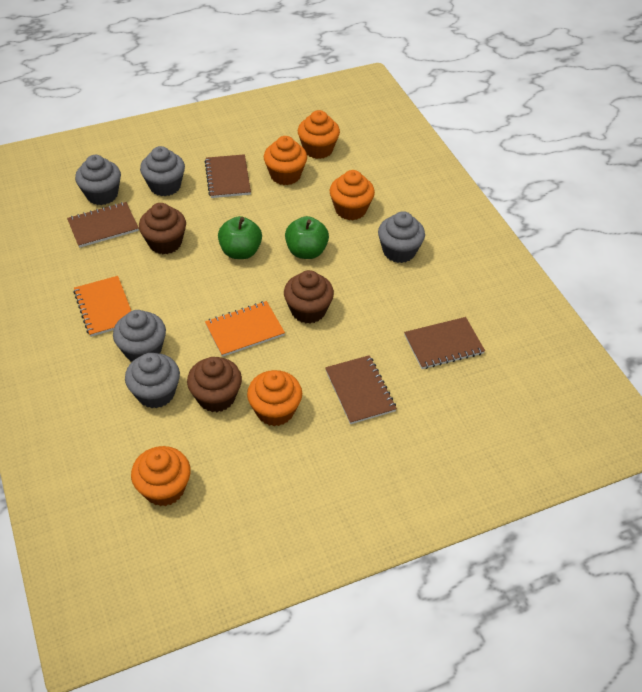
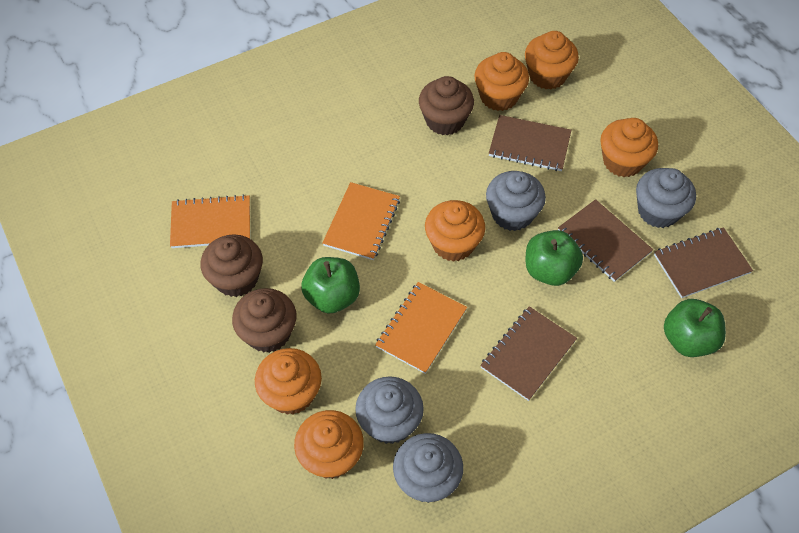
green apple: 2 -> 3
grey cupcake: 5 -> 4
orange cupcake: 5 -> 6
orange notebook: 2 -> 3

